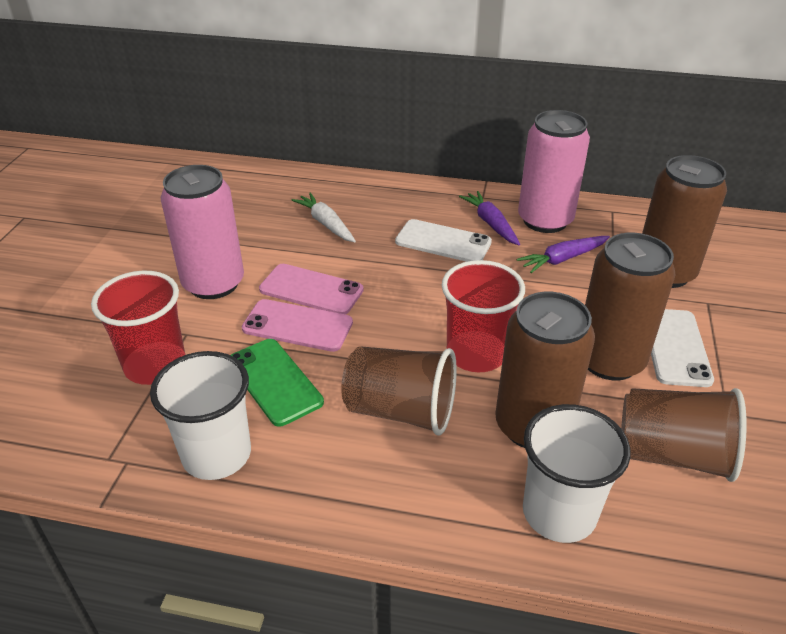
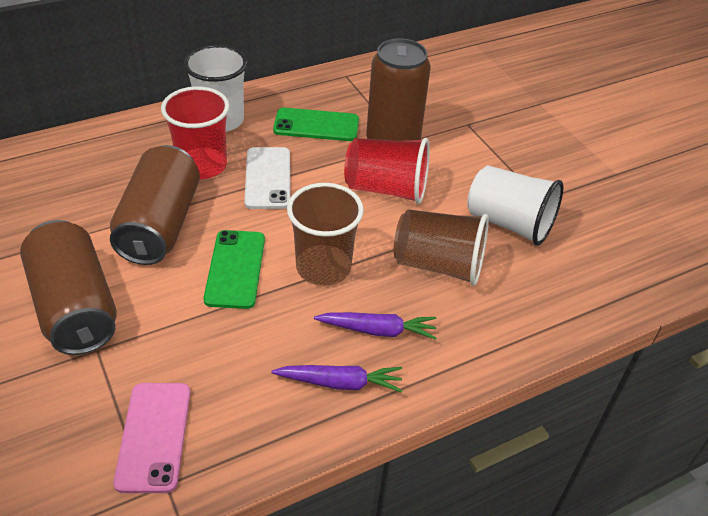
green phone: 1 -> 2
pink can: 2 -> 0
pink phone: 2 -> 1
white carrot: 1 -> 0
white phone: 2 -> 1

